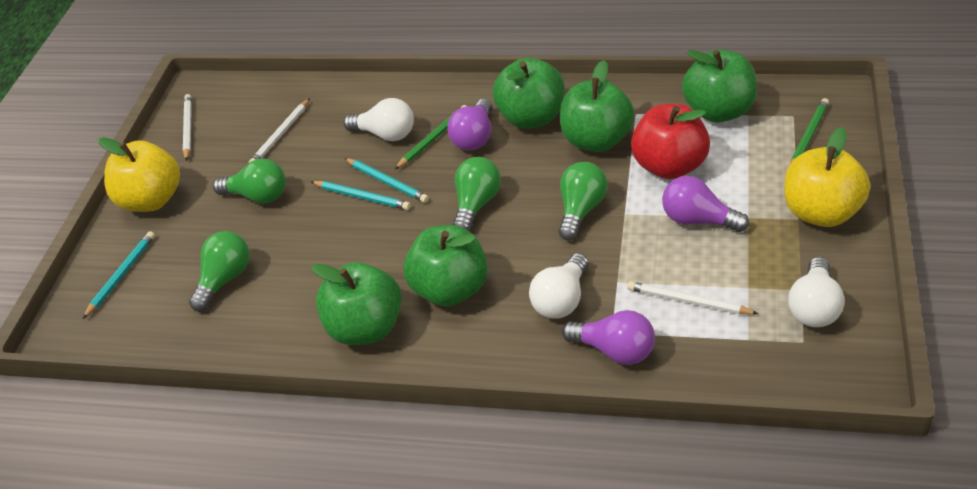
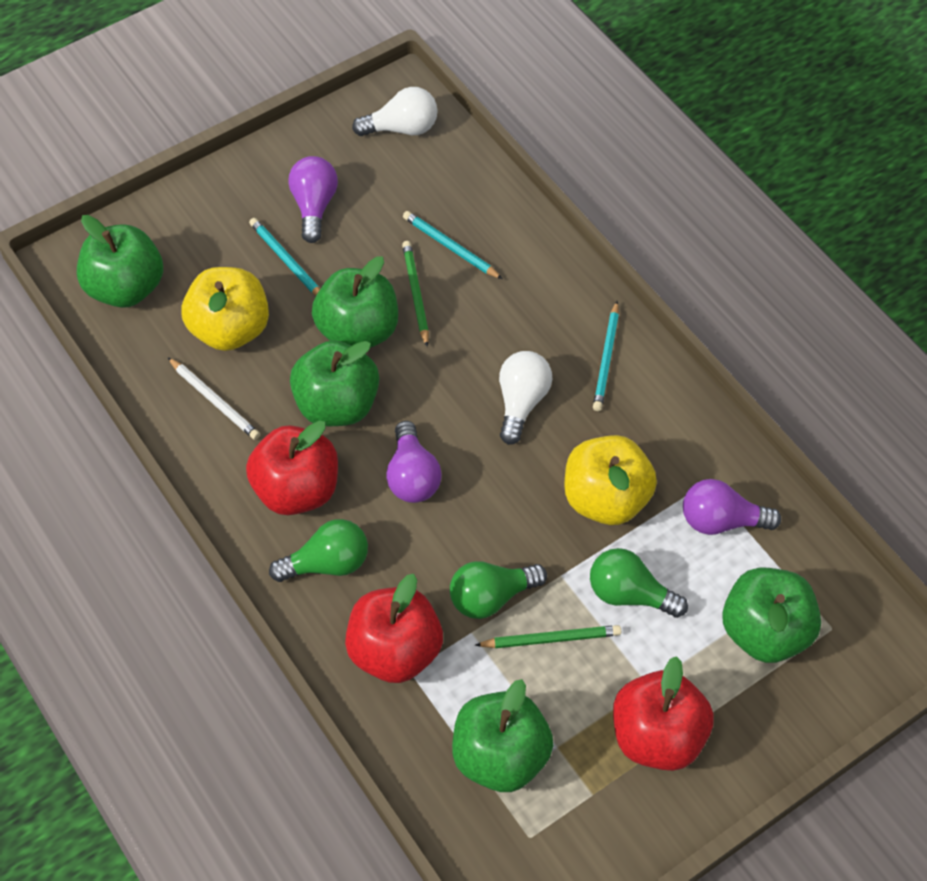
green light bulb: 4 -> 3
red apple: 1 -> 3
white light bulb: 3 -> 2
white pencil: 3 -> 1

